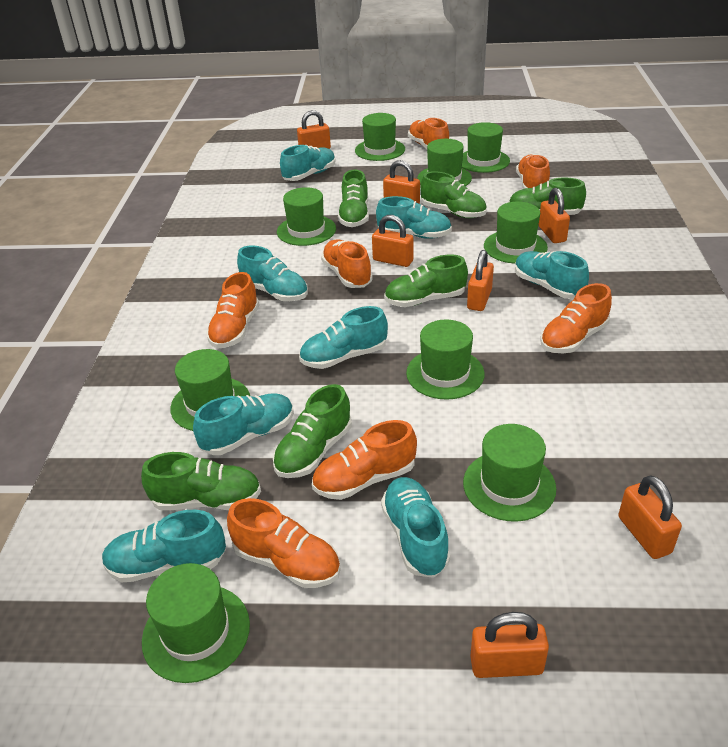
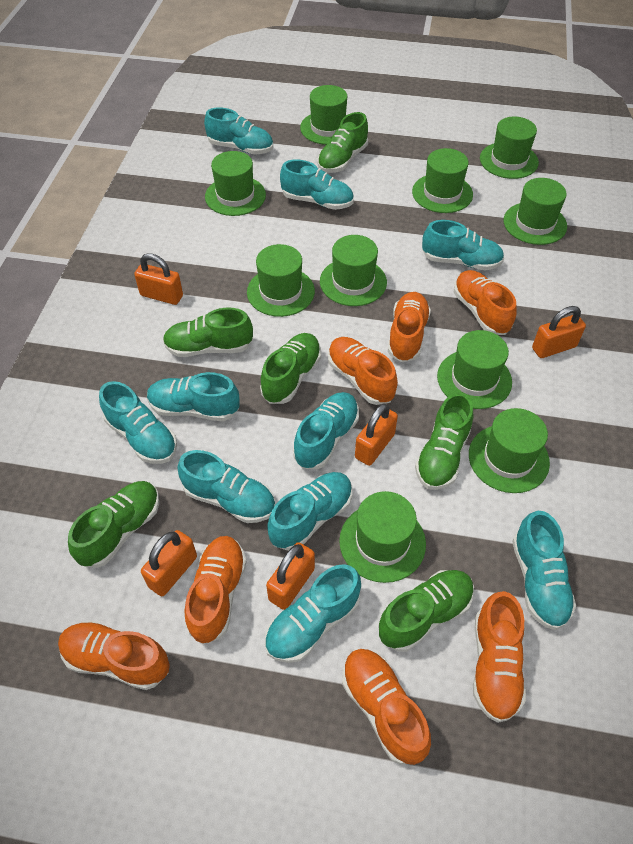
green hat: 9 -> 10
orange padlock: 7 -> 5
turquoise shoe: 8 -> 10

